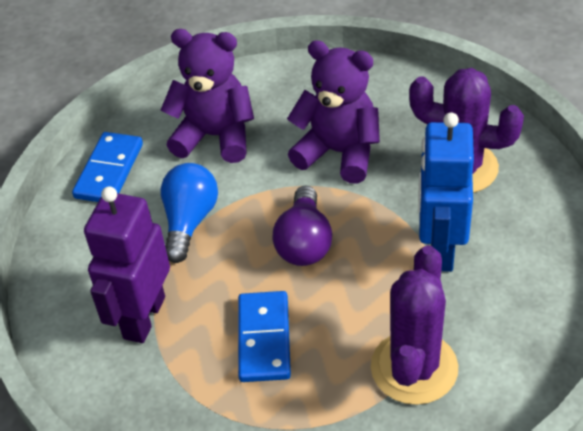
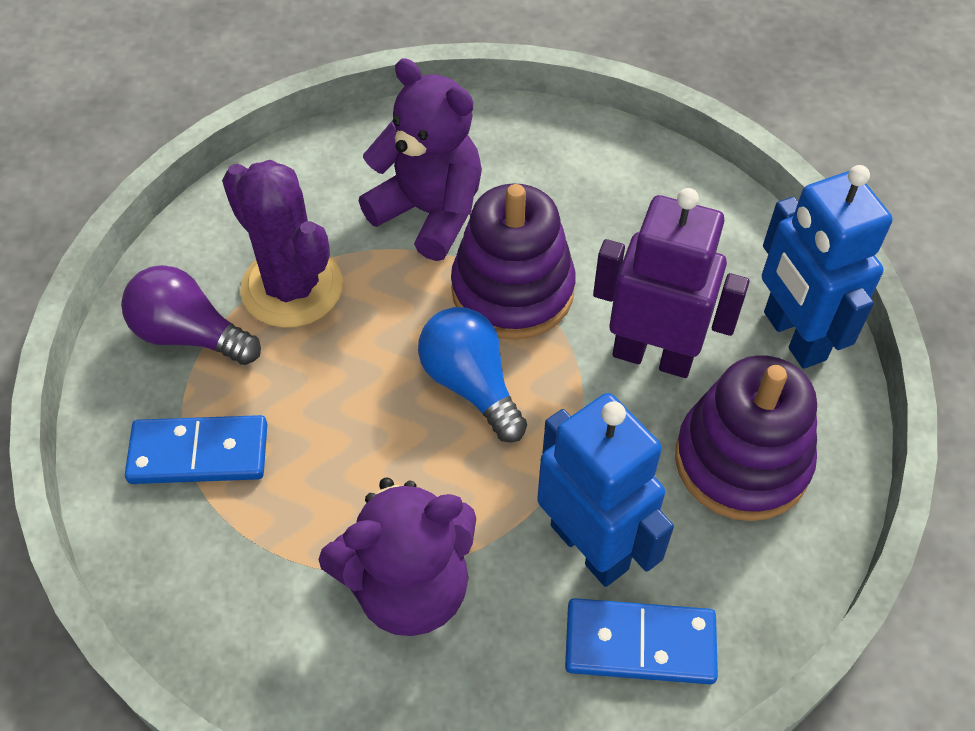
blue robot: 1 -> 2
purple cactus: 2 -> 1
purple stacking toy: 0 -> 2

